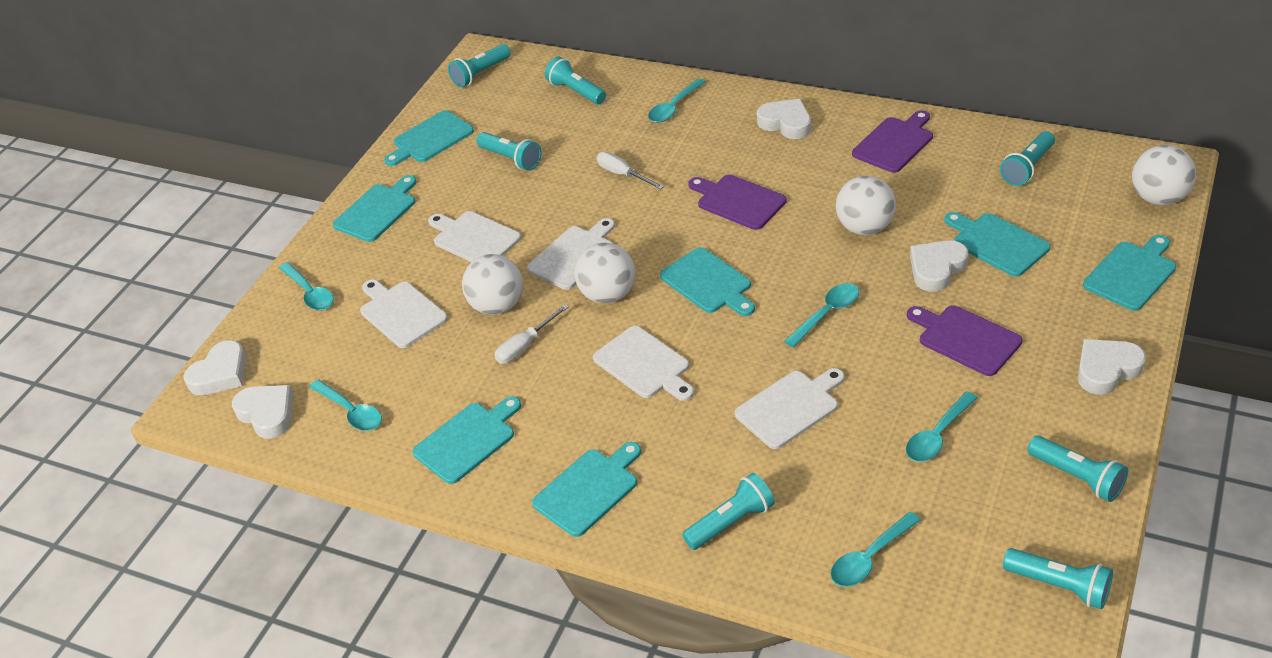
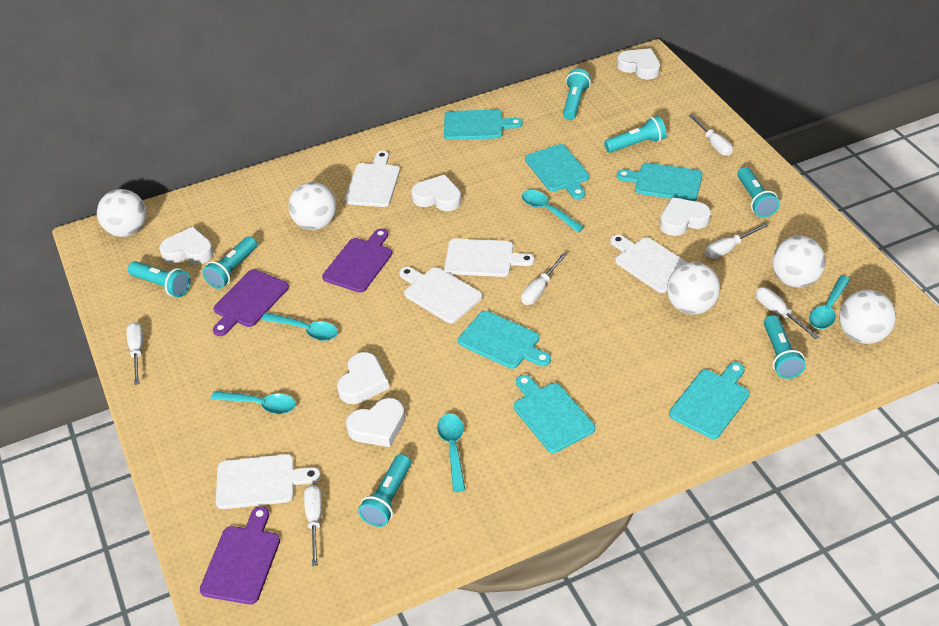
turquoise cutting board: 7 -> 6
turquoise spoon: 6 -> 5
white ball: 4 -> 5
white heart: 5 -> 6
white screwdriver: 2 -> 6

